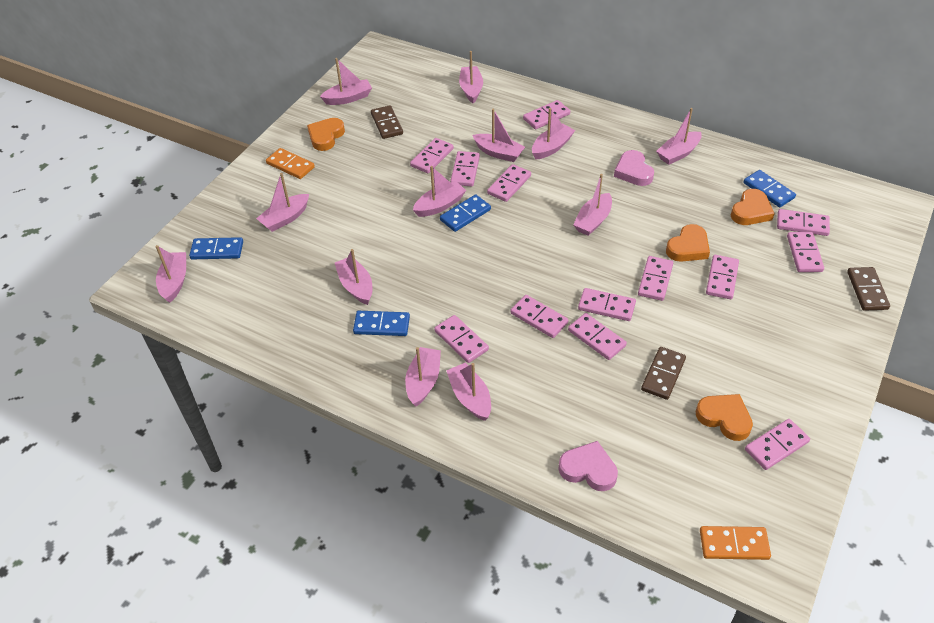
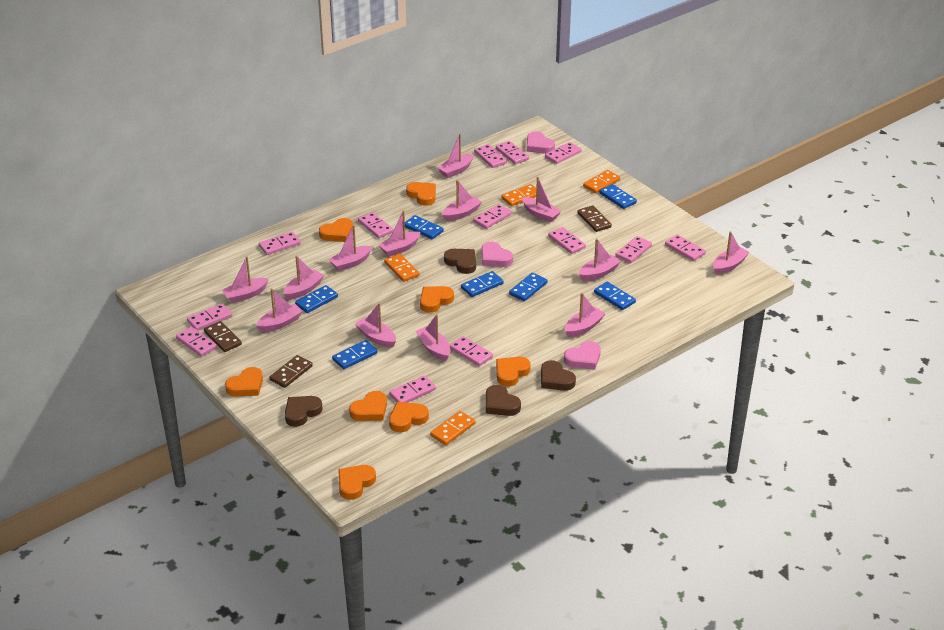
blue domino: 4 -> 7
brown heart: 0 -> 4
orange domino: 2 -> 4
orange heart: 4 -> 8
pink boat: 12 -> 13
pink heart: 2 -> 3

